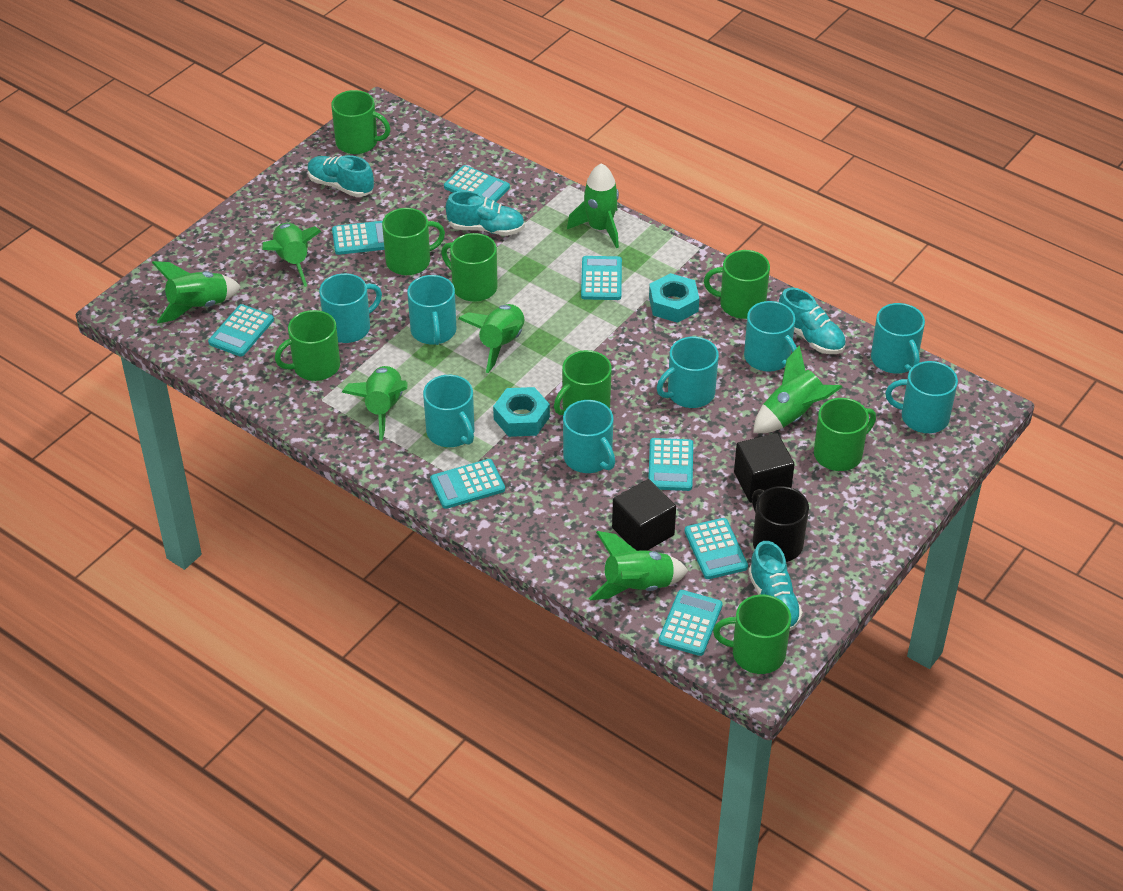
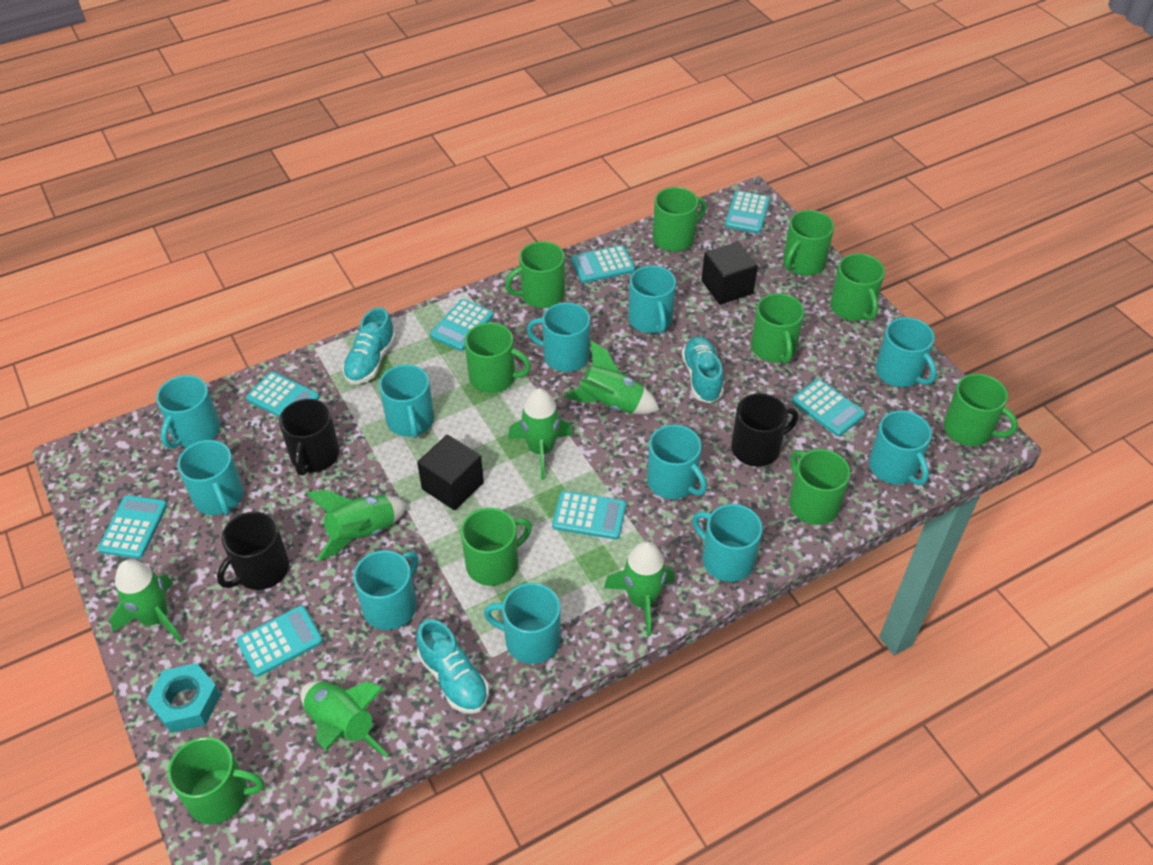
black mug: 1 -> 3
green mug: 8 -> 10
green rocket: 7 -> 6
turquoise mug: 8 -> 11
turquoise nut: 2 -> 1
turquoise shoe: 4 -> 3

